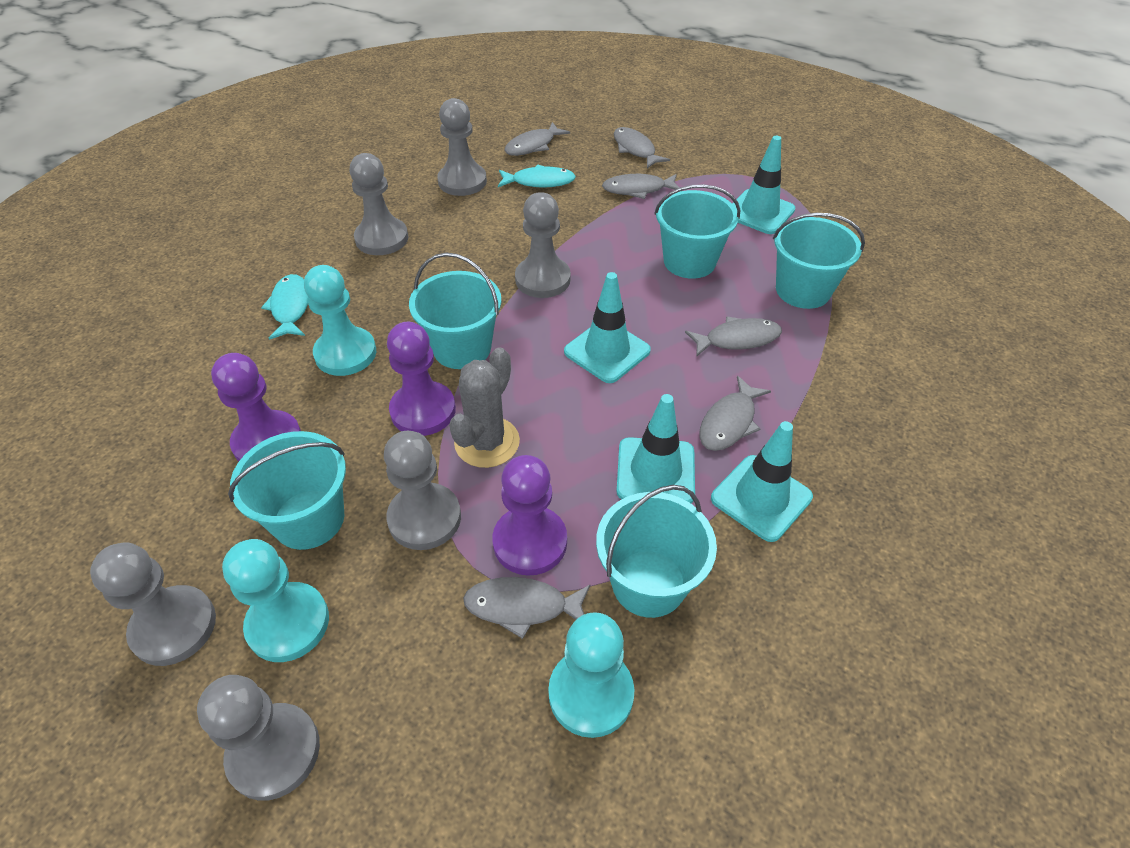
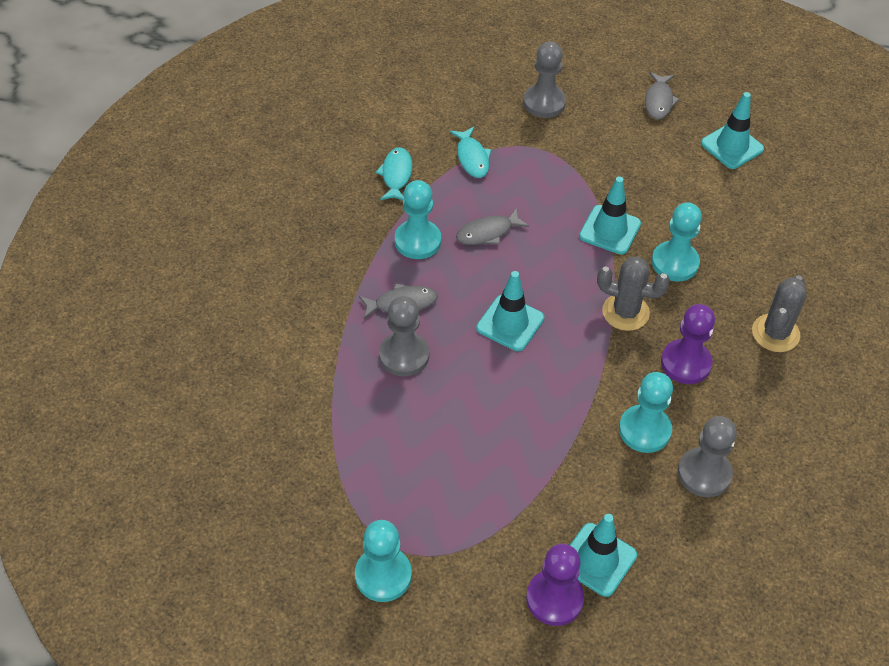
grey cactus: 1 -> 2
grey fish: 6 -> 3
grey pawn: 6 -> 3
purple pawn: 3 -> 2
turquoise bucket: 5 -> 0
turquoise pawn: 3 -> 4

